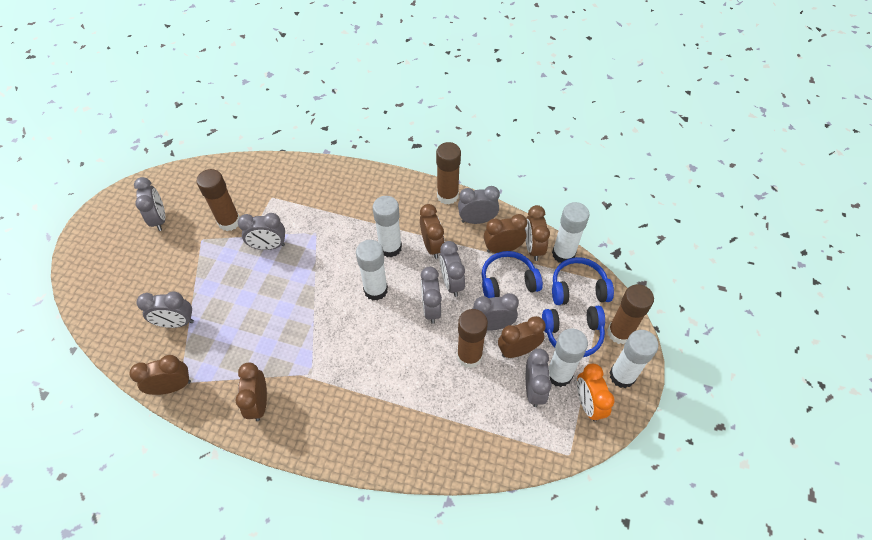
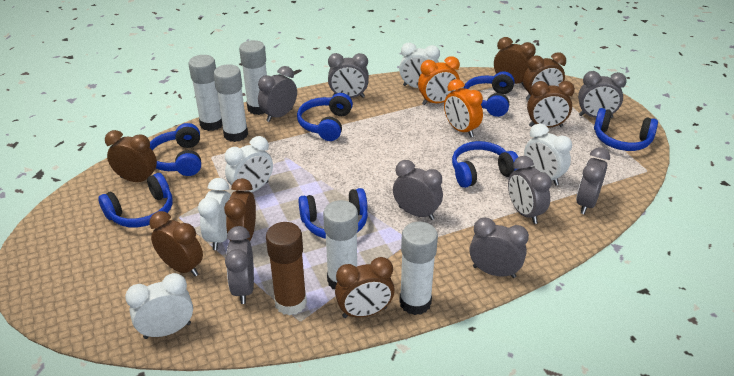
blue headphones: 3 -> 7
brown clock: 6 -> 7
brown glue stick: 4 -> 1
orange clock: 1 -> 2
white clock: 0 -> 5

